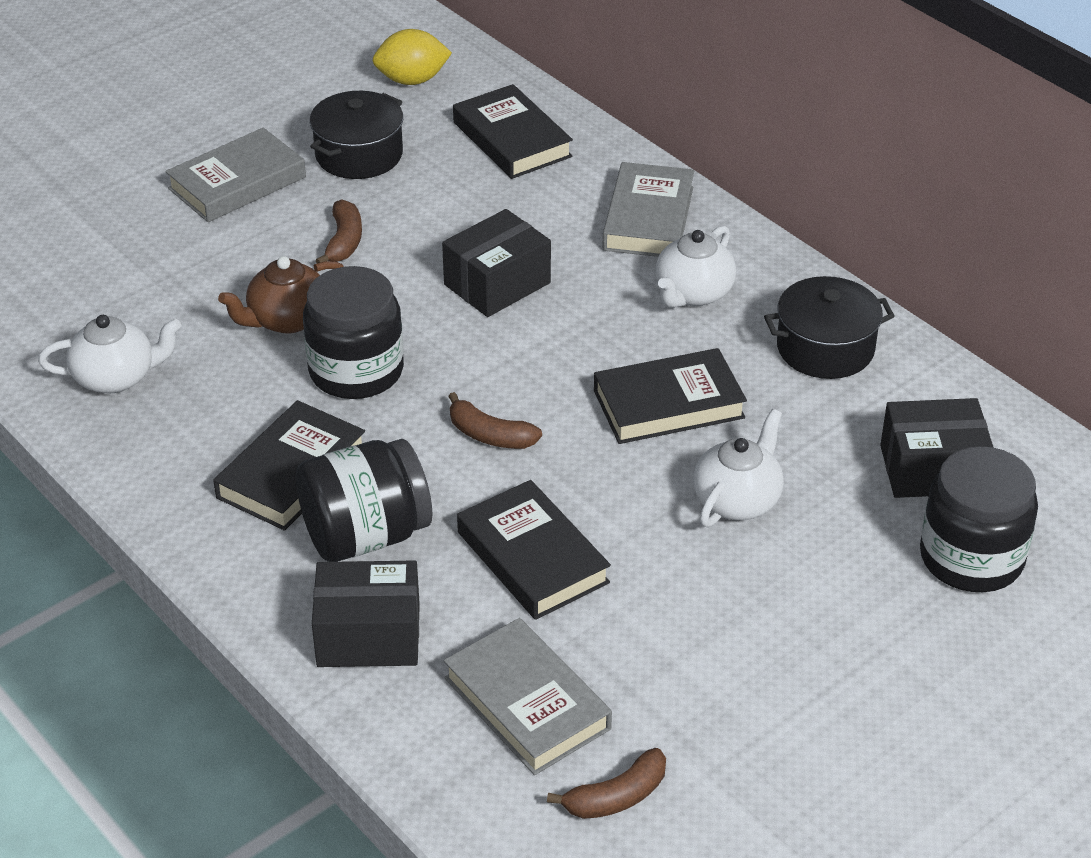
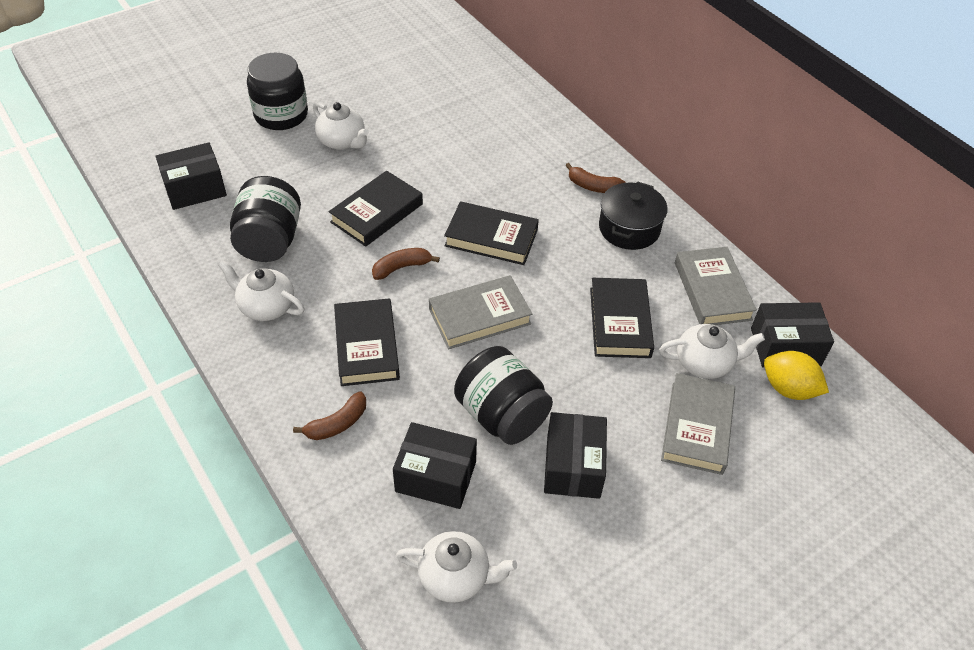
black box: 3 -> 4
black pot: 2 -> 1
brown teapot: 1 -> 0
white teapot: 3 -> 4

